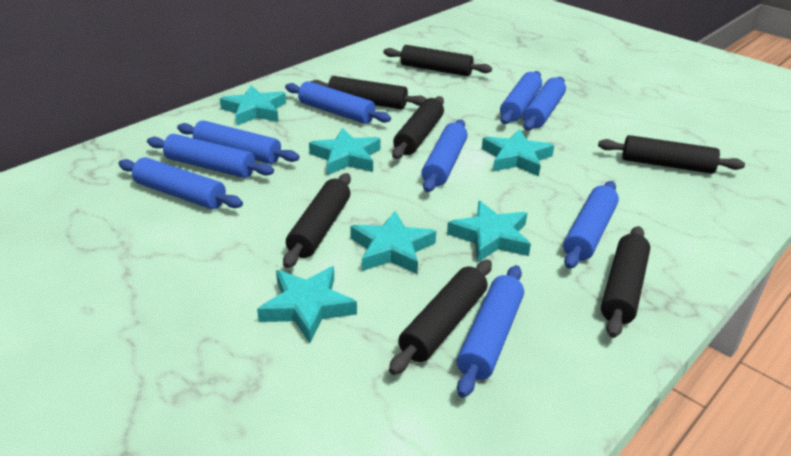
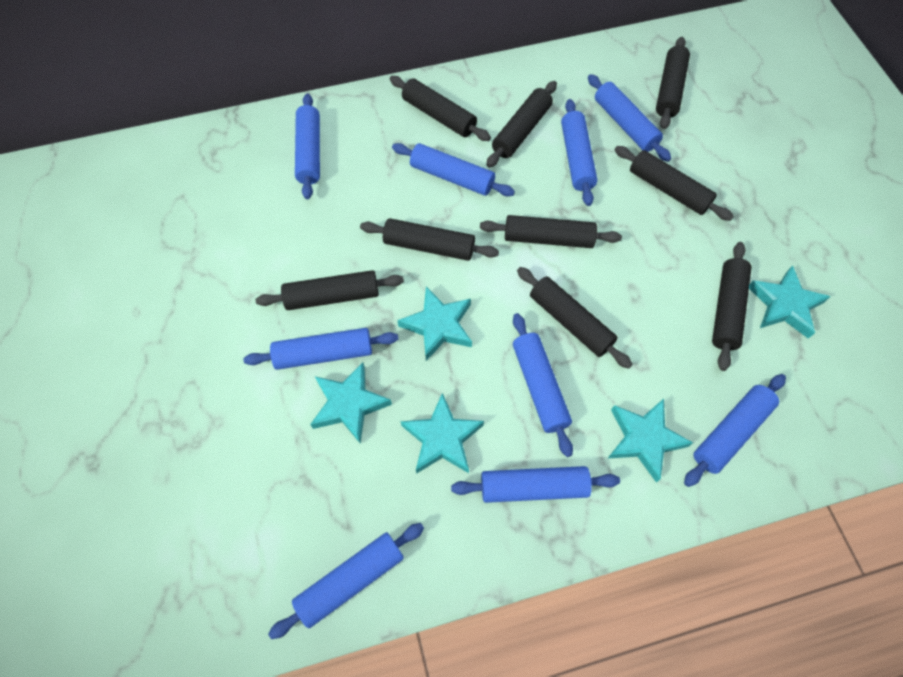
black rolling pin: 7 -> 9
turquoise star: 6 -> 5

